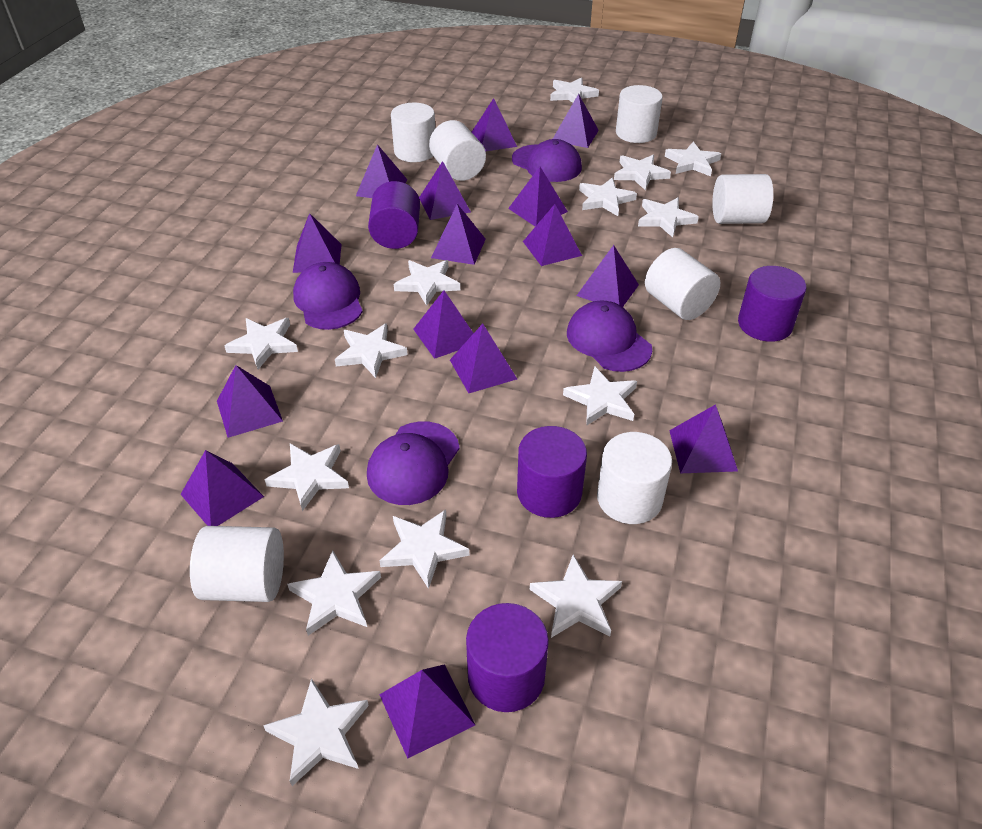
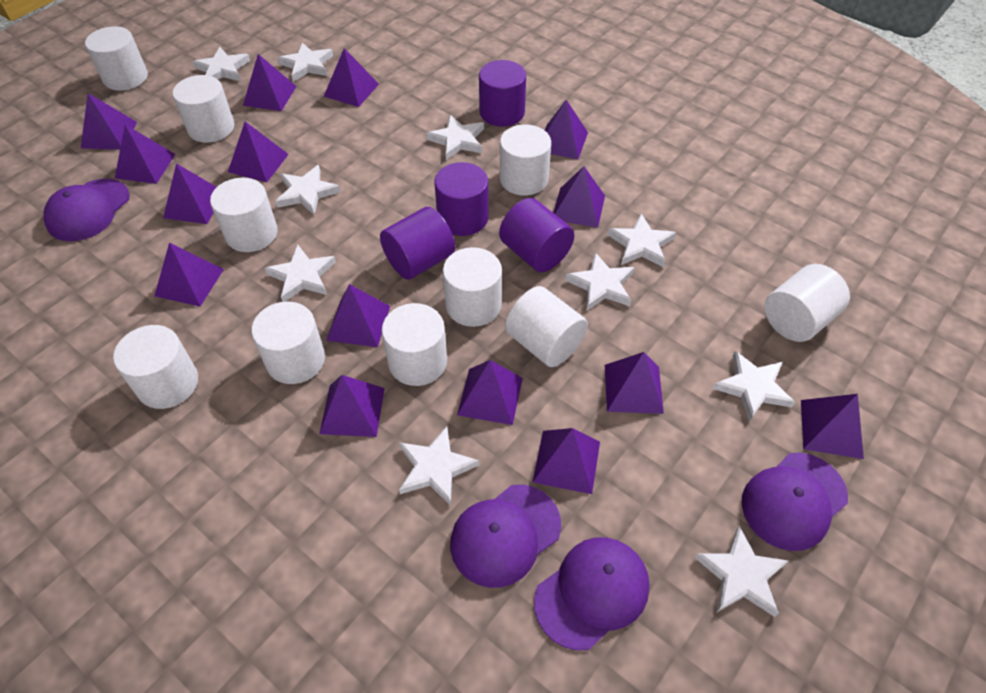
white cylinder: 7 -> 10
white star: 14 -> 10

